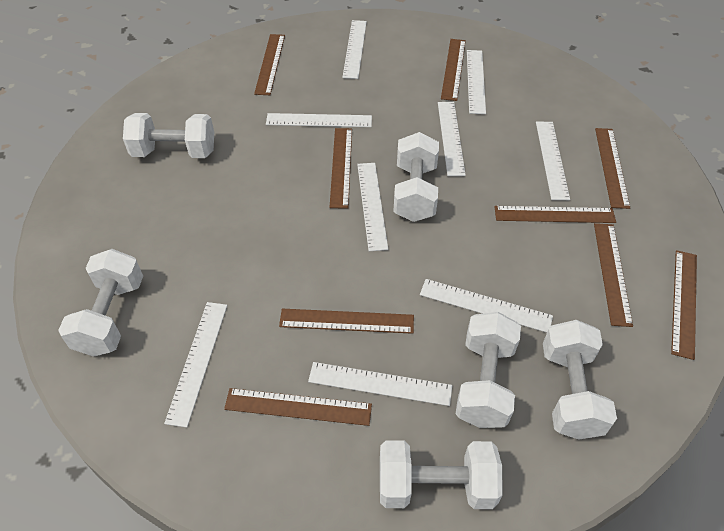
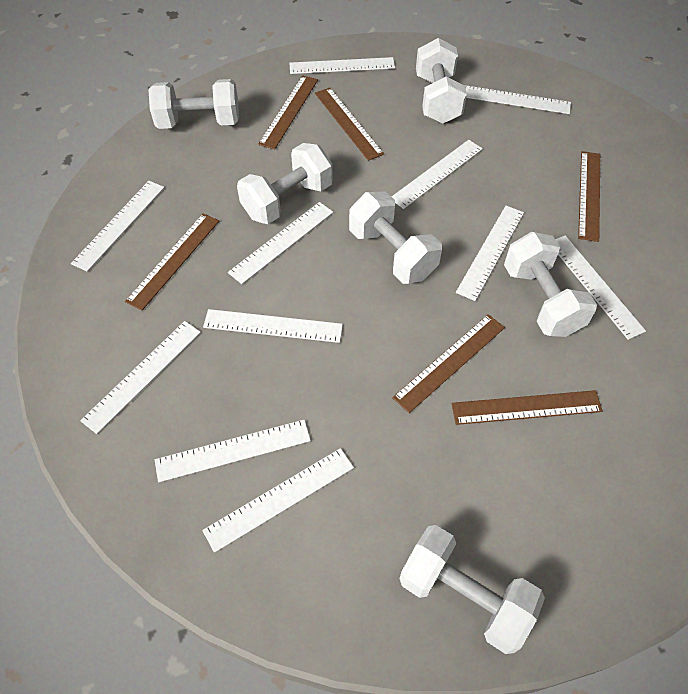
brown ruler: 9 -> 6
white ruler: 9 -> 11

